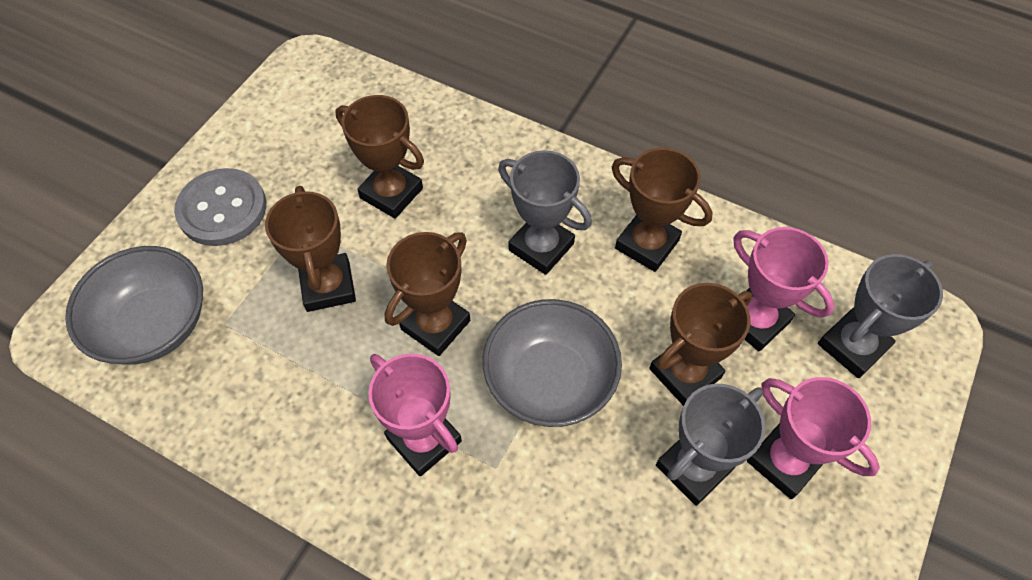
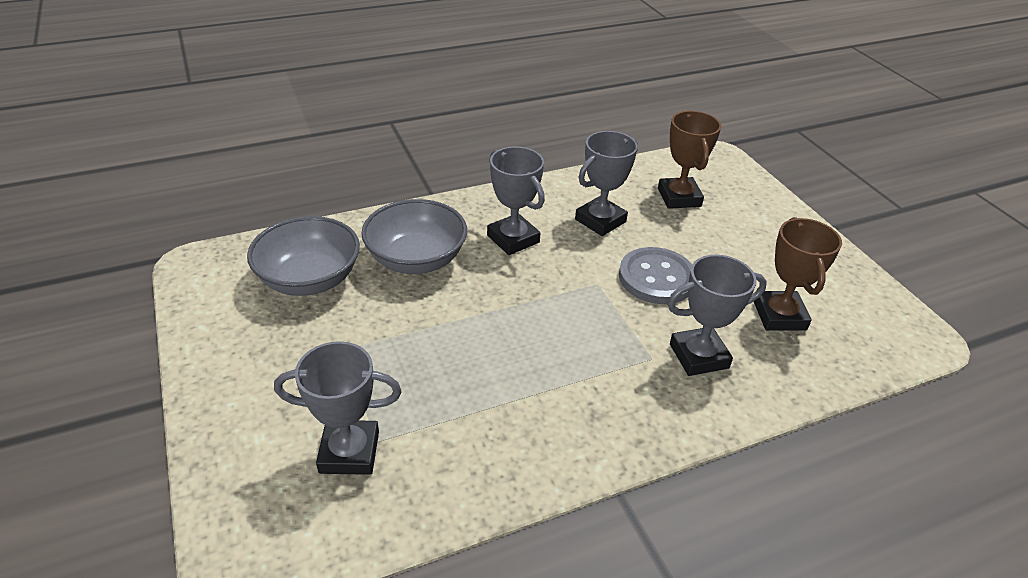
brown trophy: 5 -> 2
grey trophy: 3 -> 4
pink trophy: 3 -> 0

